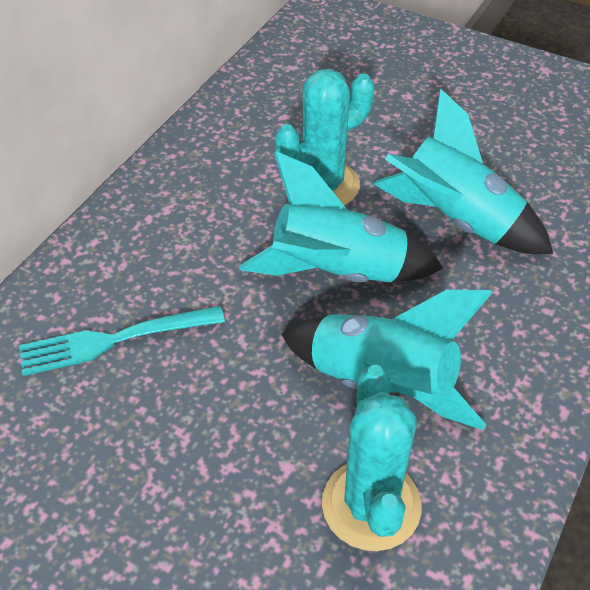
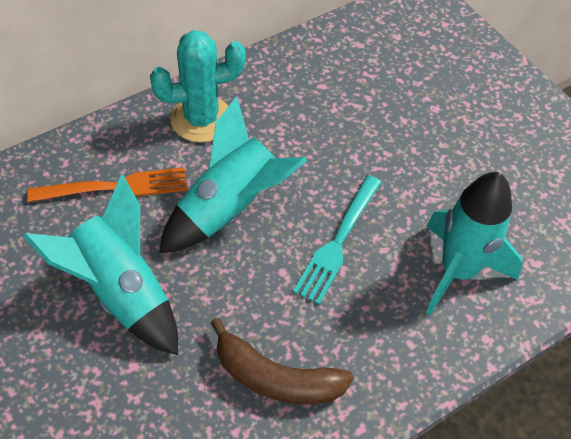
brown banana: 0 -> 1
orange fork: 0 -> 1
turquoise cactus: 2 -> 1

